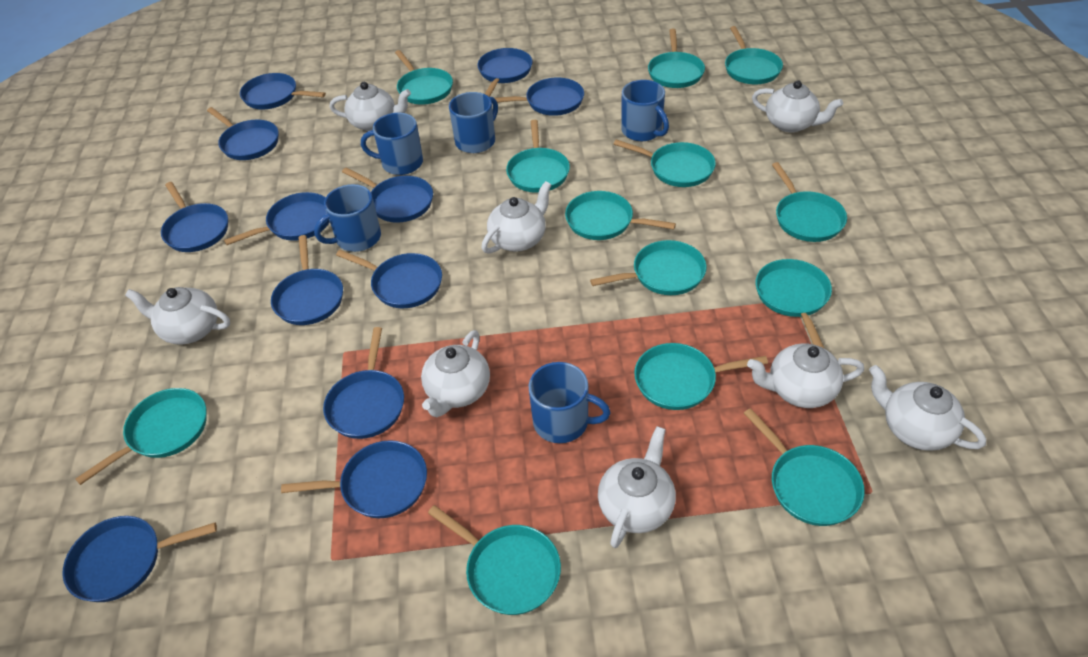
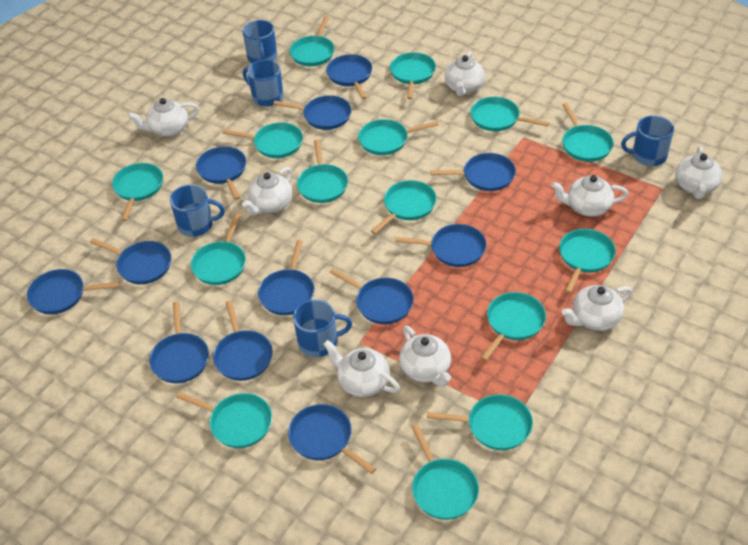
turquoise pan: 13 -> 15

